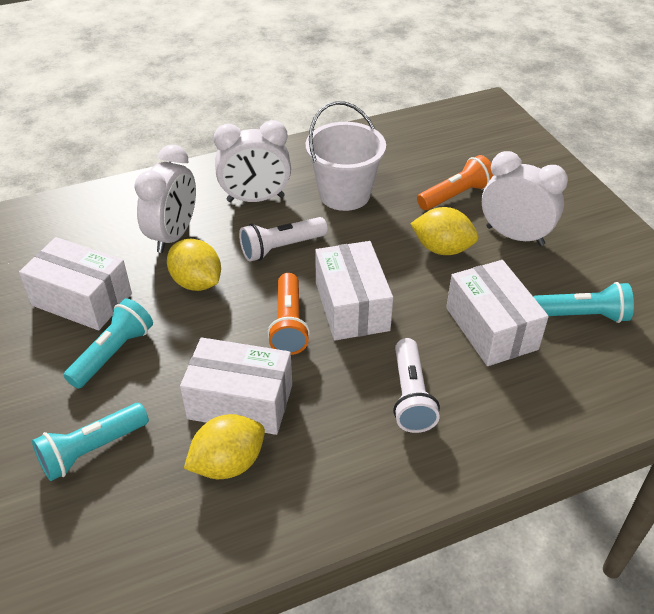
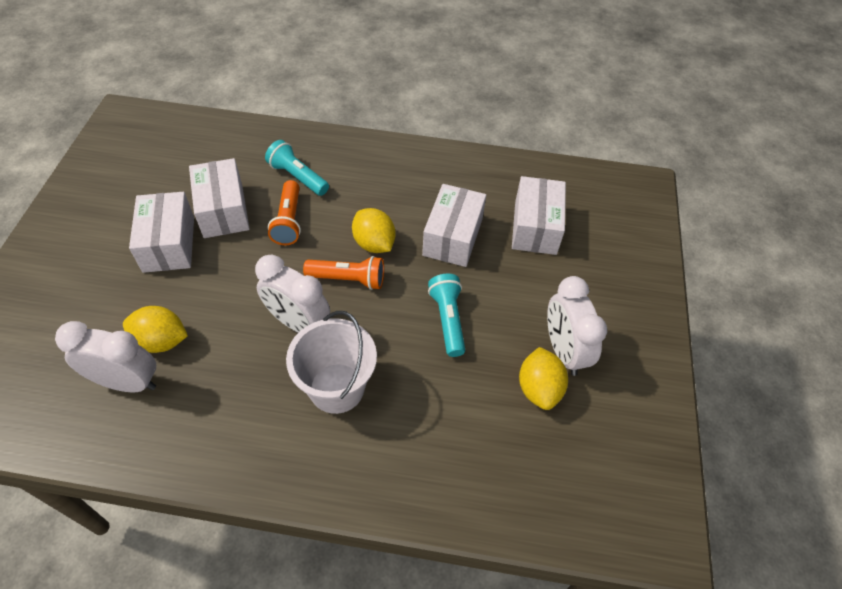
turquoise flashlight: 3 -> 2
white flashlight: 2 -> 0

